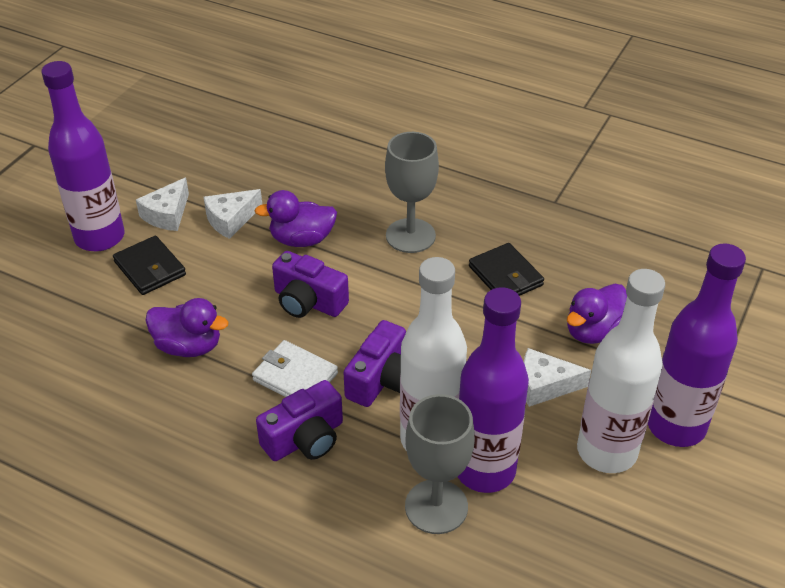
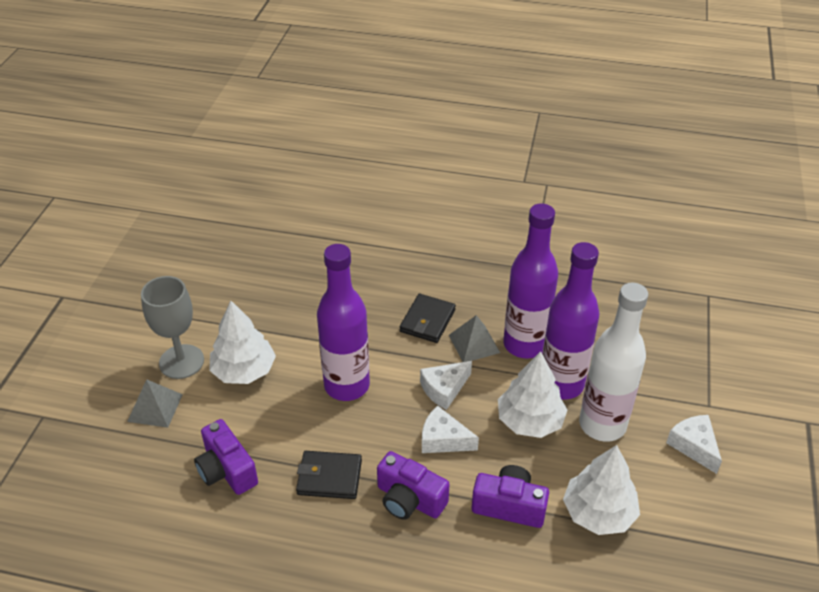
grey goblet: 2 -> 1
grey pyramid: 0 -> 2
purple duck: 3 -> 0
white bottle: 2 -> 1
white tree: 0 -> 3
white wallet: 1 -> 0

